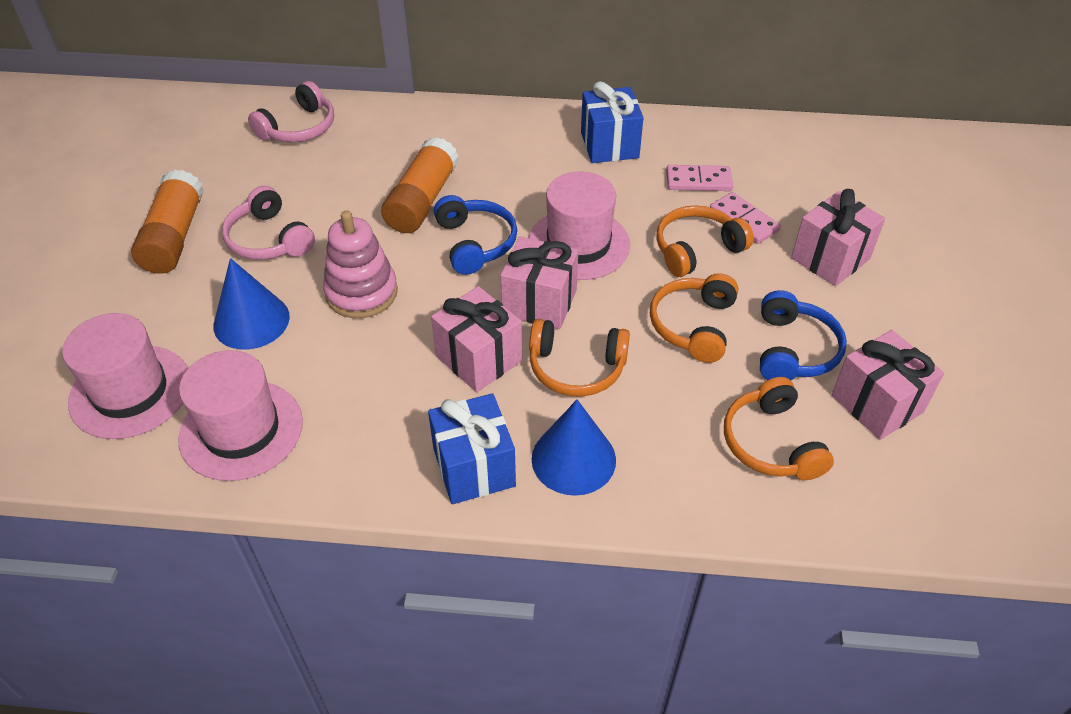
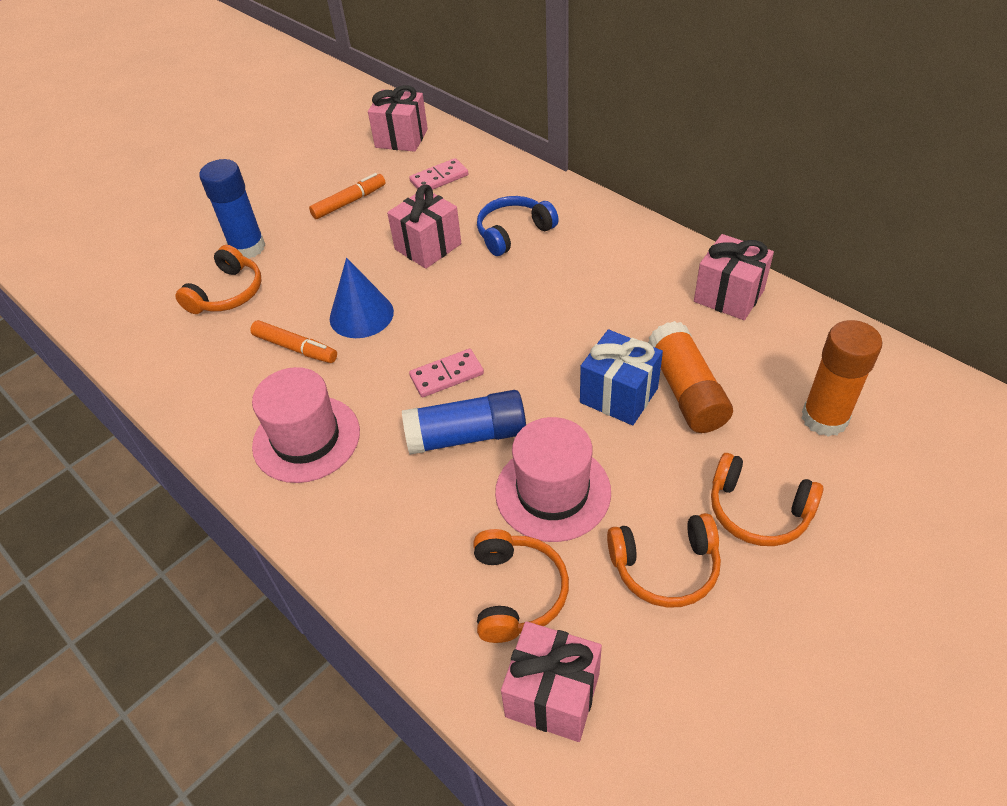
blue cone: 2 -> 1
blue gift: 2 -> 1
blue glue stick: 0 -> 2
blue headphones: 2 -> 1
orange marker: 0 -> 2
pink hat: 3 -> 2
pink headphones: 2 -> 0
pink stacking toy: 1 -> 0

